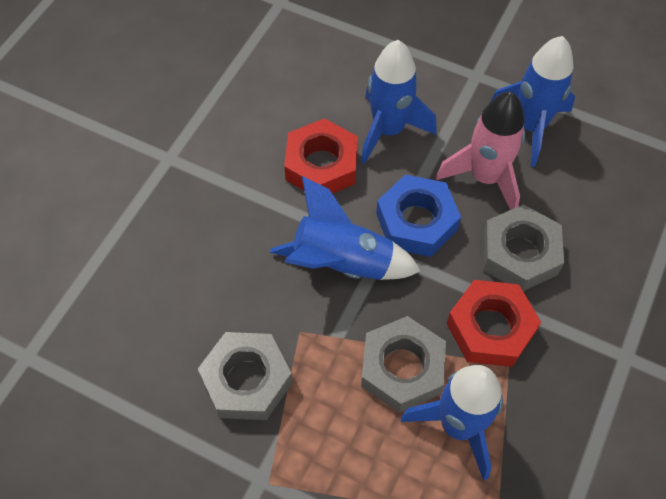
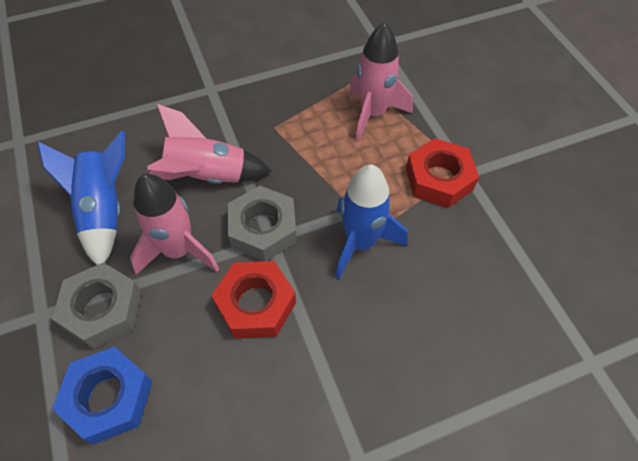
blue rocket: 4 -> 2
grey nut: 3 -> 2
pink rocket: 1 -> 3

